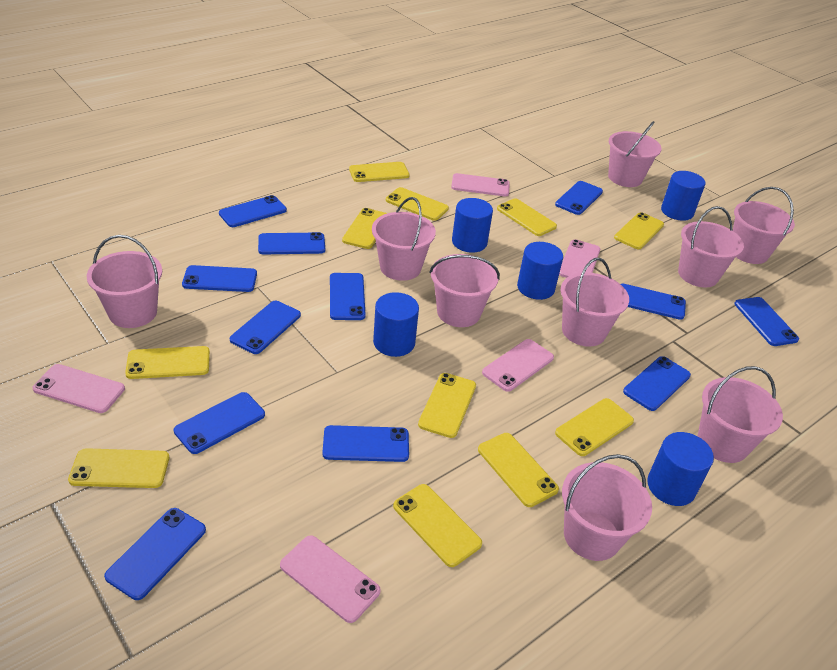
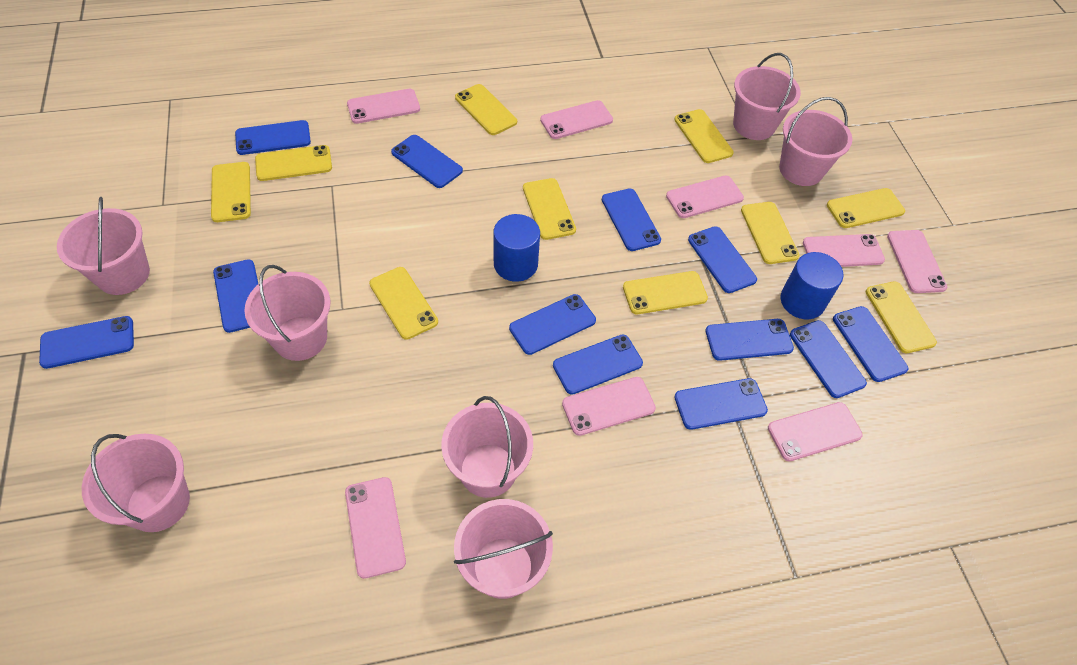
blue cylinder: 5 -> 2
pink bucket: 9 -> 7
pink phone: 5 -> 8
yellow phone: 11 -> 10

